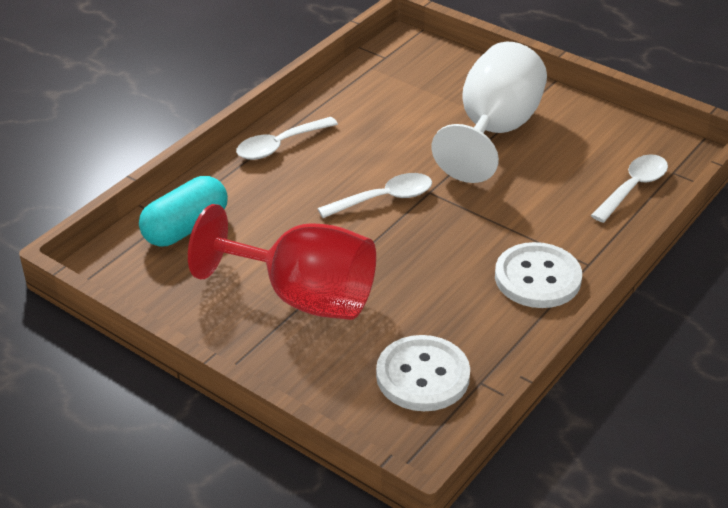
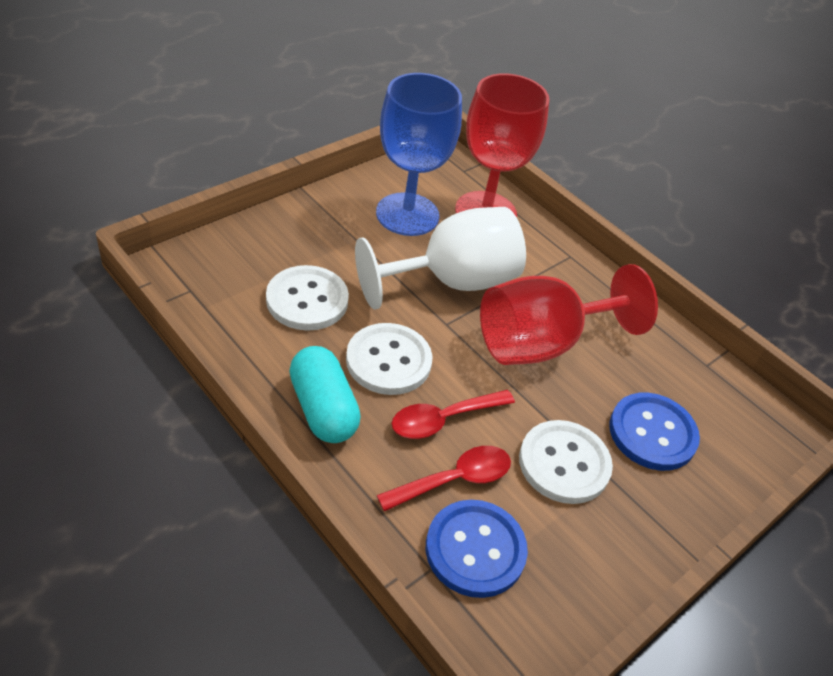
blue button: 0 -> 2
blue goblet: 0 -> 1
red goblet: 1 -> 2
red spoon: 0 -> 2
white button: 2 -> 3
white spoon: 3 -> 0

